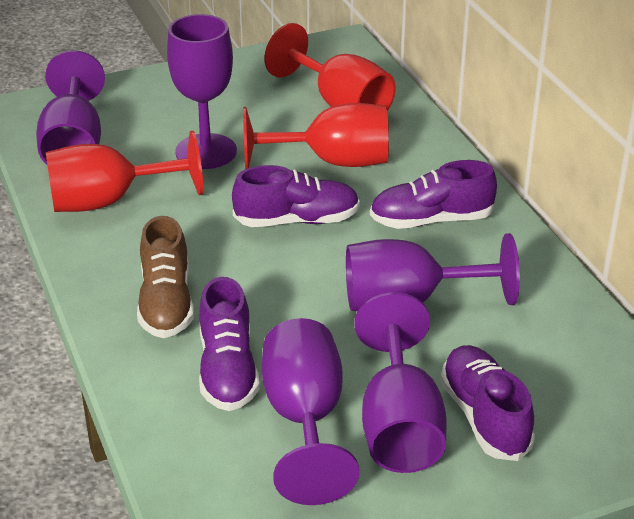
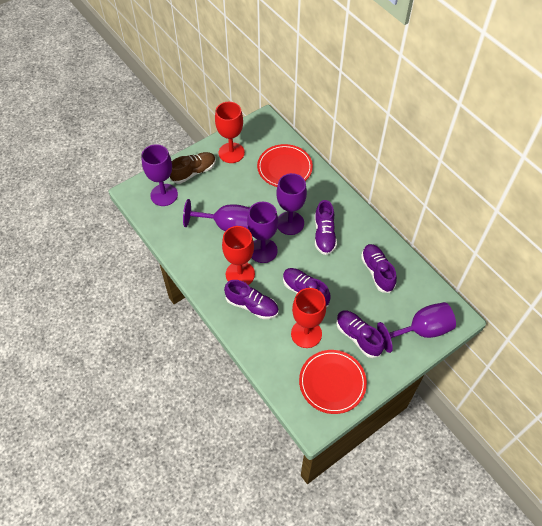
purple shoe: 4 -> 5
red plate: 0 -> 2

